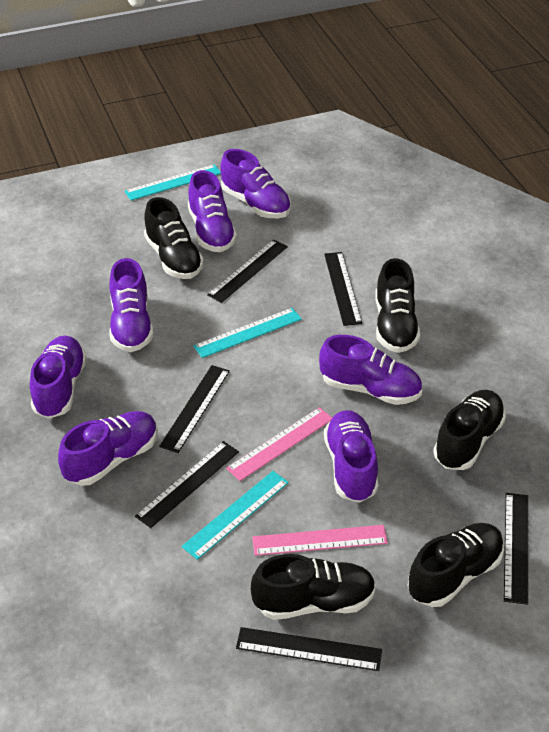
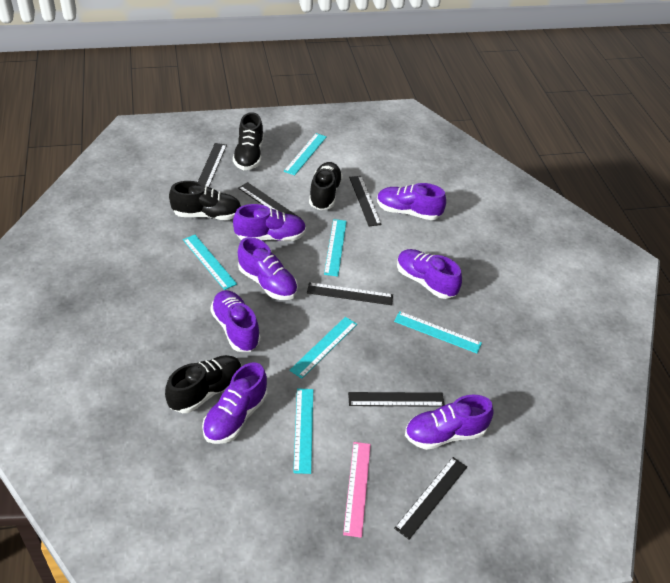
black shoe: 5 -> 4
pink ruler: 2 -> 1
turquoise ruler: 3 -> 6

